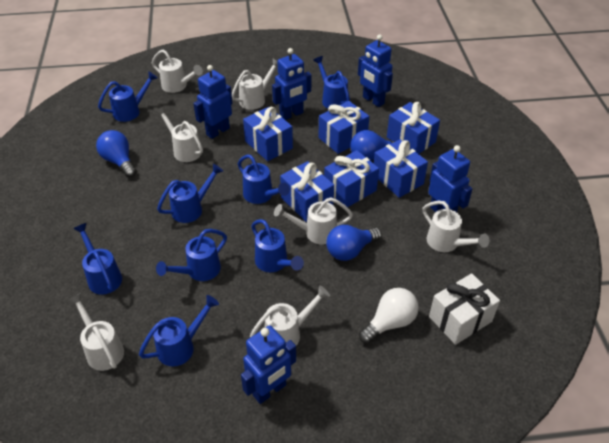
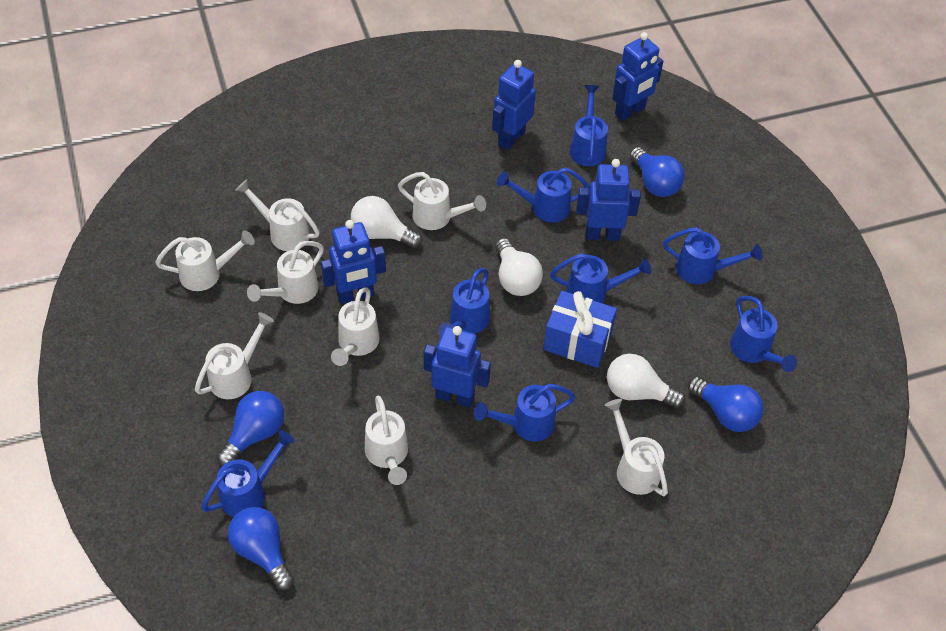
blue gift: 6 -> 1
blue light bulb: 3 -> 4
white gift: 1 -> 0
white light bulb: 1 -> 3
white watering can: 7 -> 8

